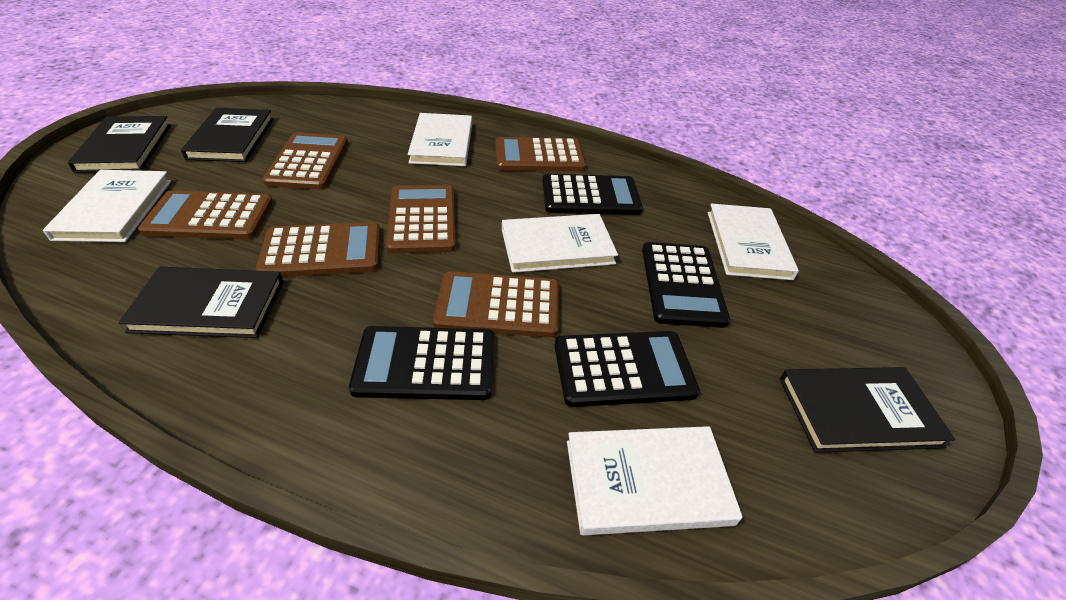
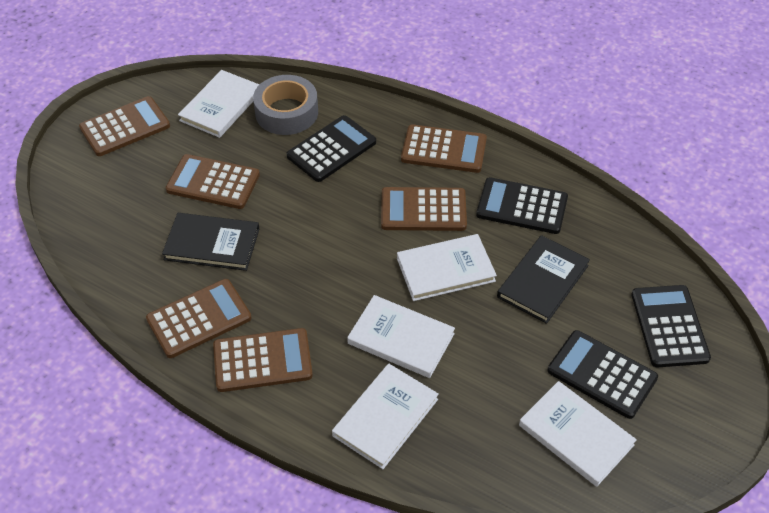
black book: 4 -> 2
grey tape: 0 -> 1

